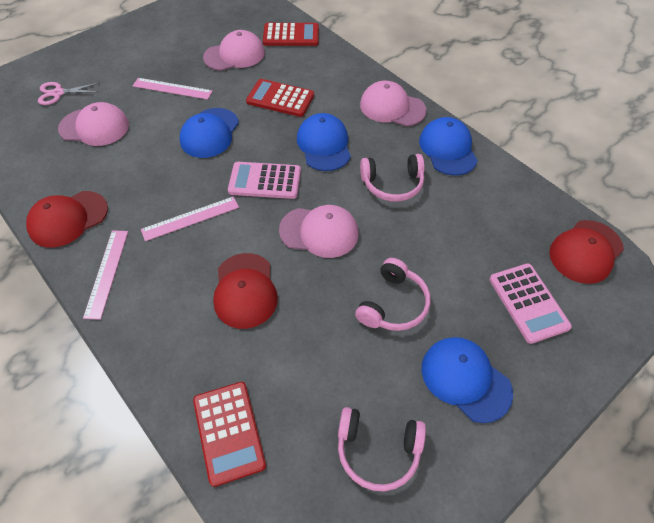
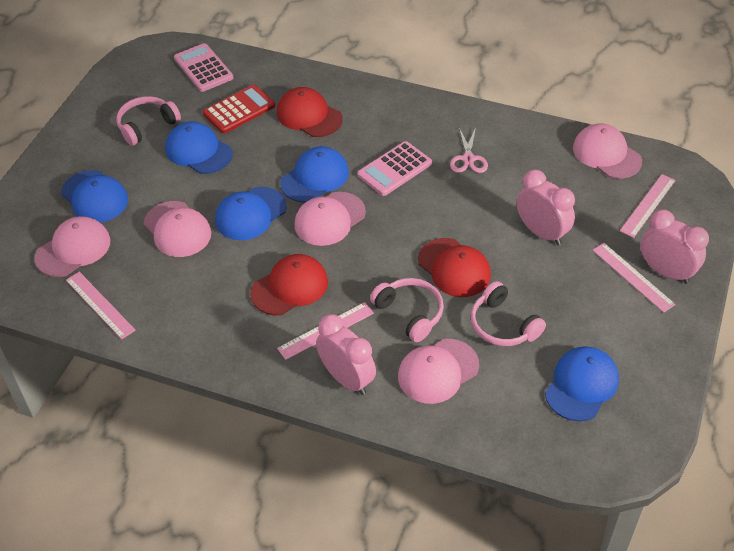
blue cap: 4 -> 5
pink cap: 4 -> 5
pink clock: 0 -> 3
pink ruler: 3 -> 4
red calculator: 3 -> 1

